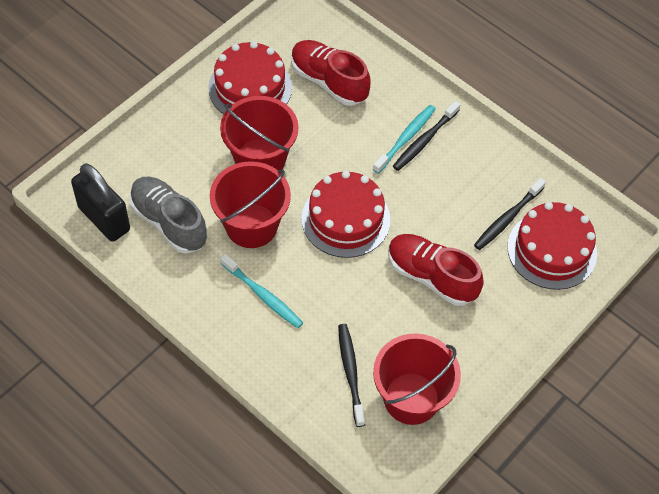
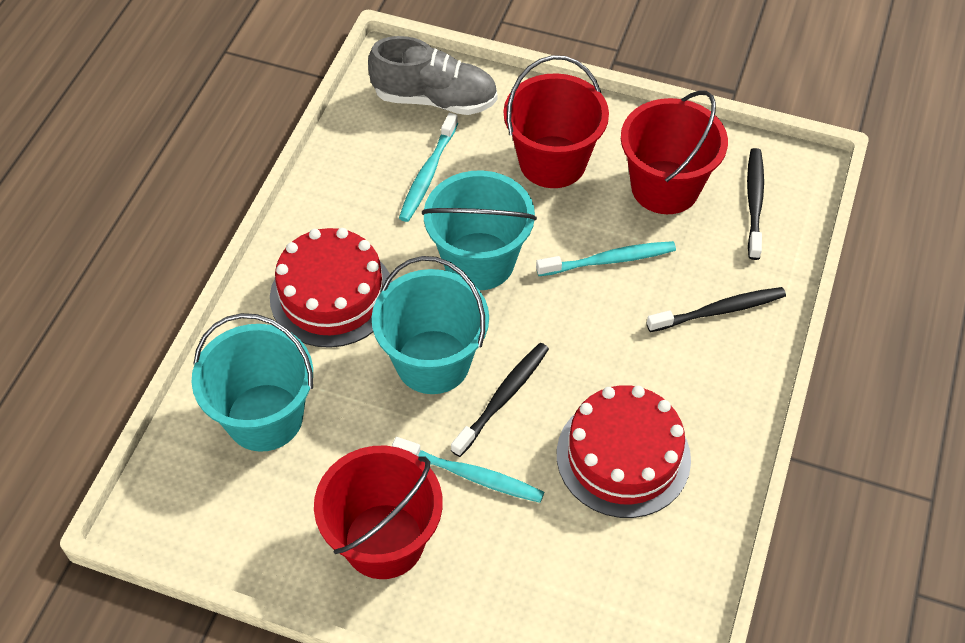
black padlock: 1 -> 0
red cake: 3 -> 2
red shoe: 2 -> 0
turquoise bucket: 0 -> 3
turquoise toothbrush: 2 -> 3

